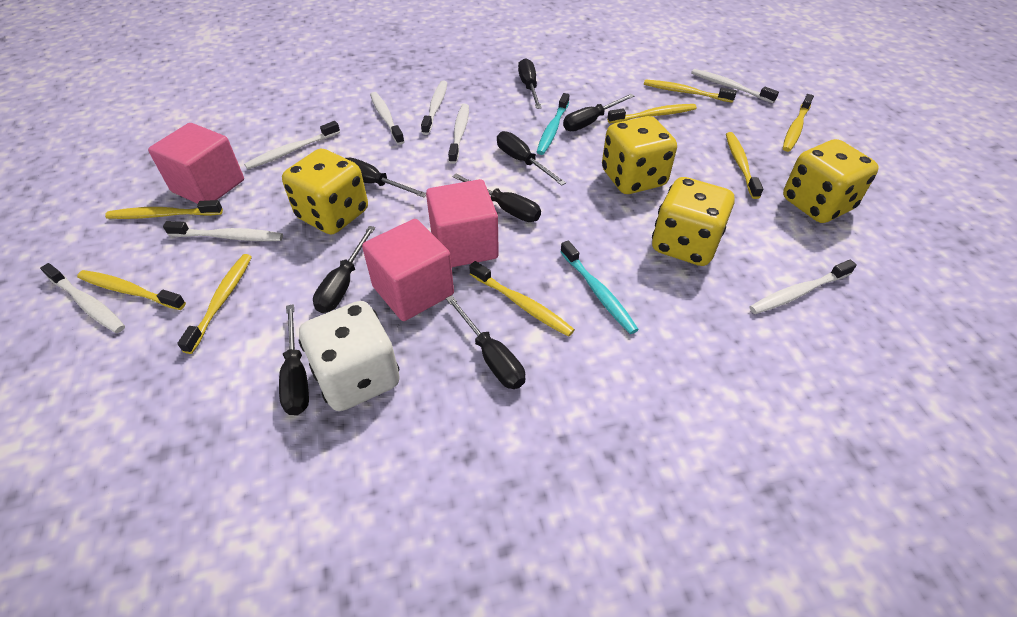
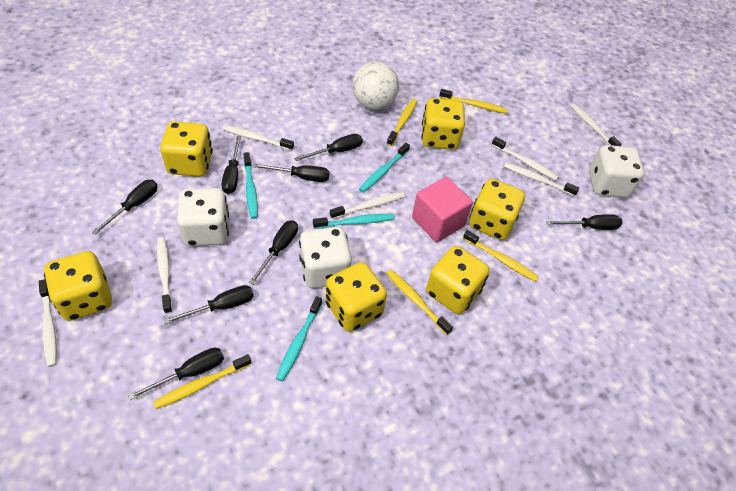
pink cube: 3 -> 1
turquoise toothbrush: 2 -> 4
white ball: 0 -> 1
white dice: 1 -> 3
white toothbrush: 8 -> 7
yellow dice: 4 -> 6
yellow toothbrush: 8 -> 5

